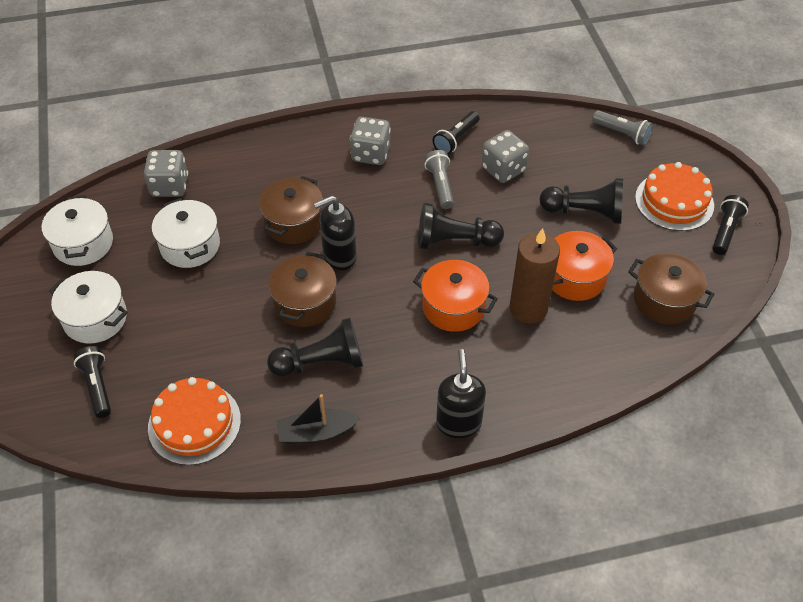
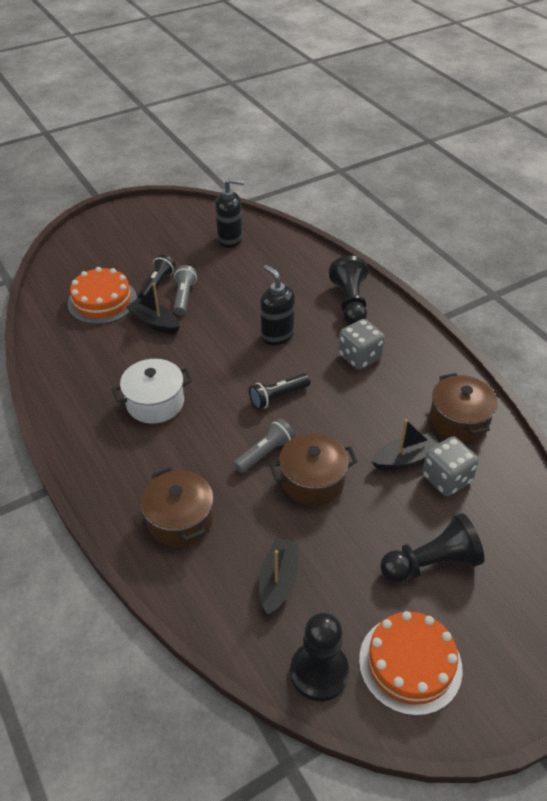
black boat: 1 -> 3
black flashlight: 3 -> 2
brown candle: 1 -> 0
grey dice: 3 -> 2
orange pot: 2 -> 0
white pot: 3 -> 1

